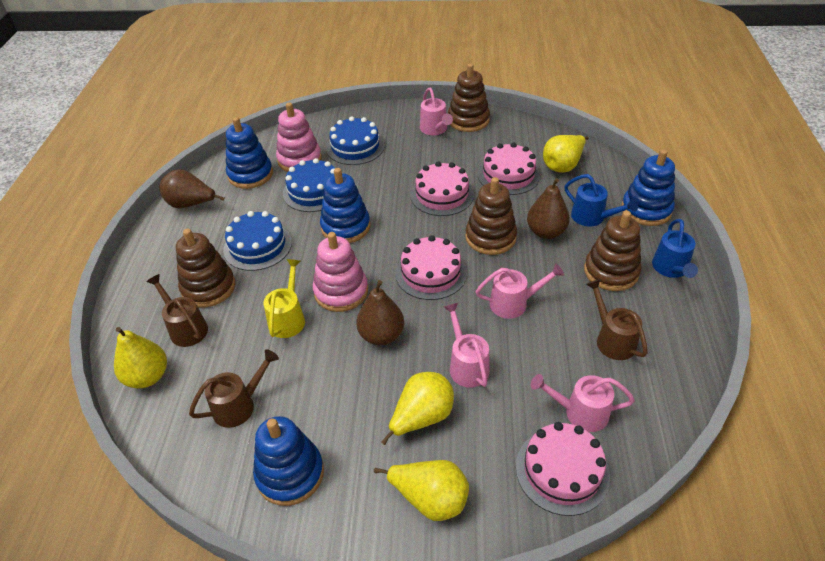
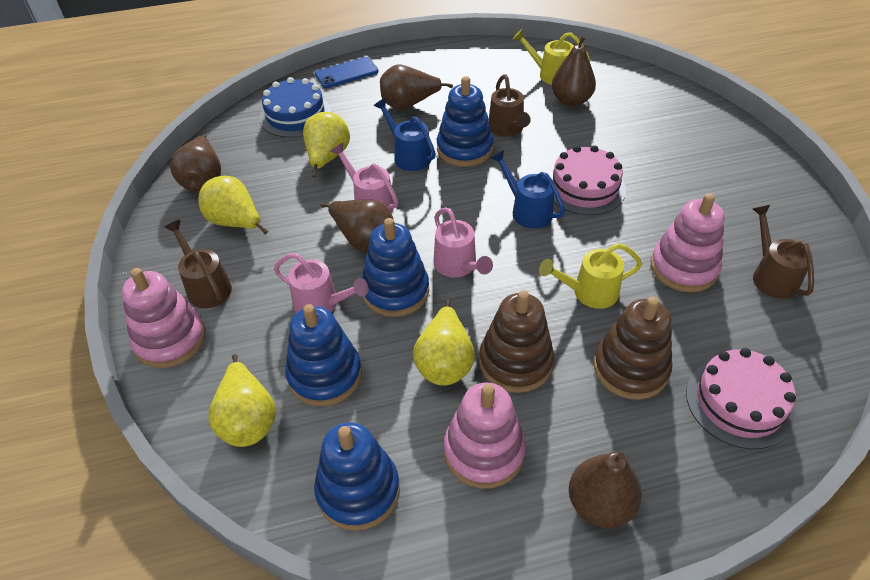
blue cake: 3 -> 1
blue phone: 0 -> 1
brown pear: 3 -> 5
brown stacking toy: 4 -> 2
pink cake: 4 -> 2
pink stacking toy: 2 -> 3
pink watering can: 4 -> 3
yellow watering can: 1 -> 2

